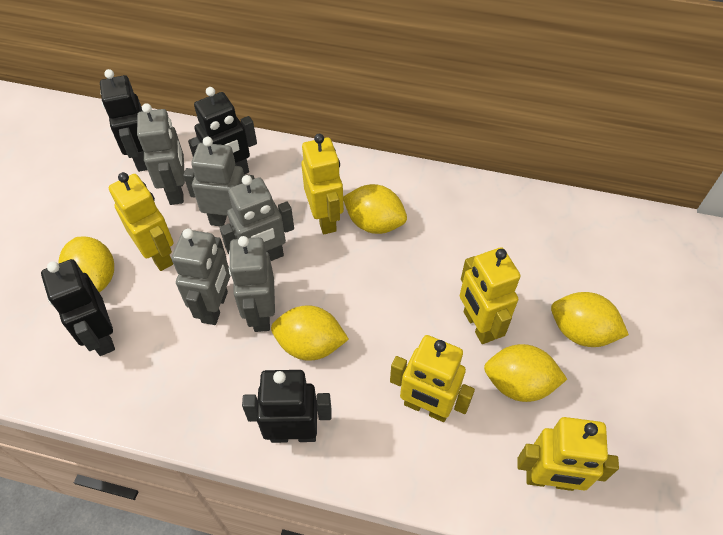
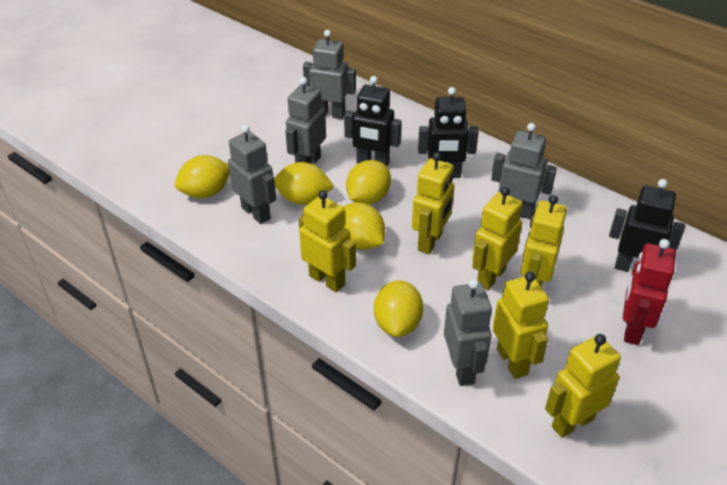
black robot: 4 -> 3
red robot: 0 -> 1
yellow robot: 5 -> 6

